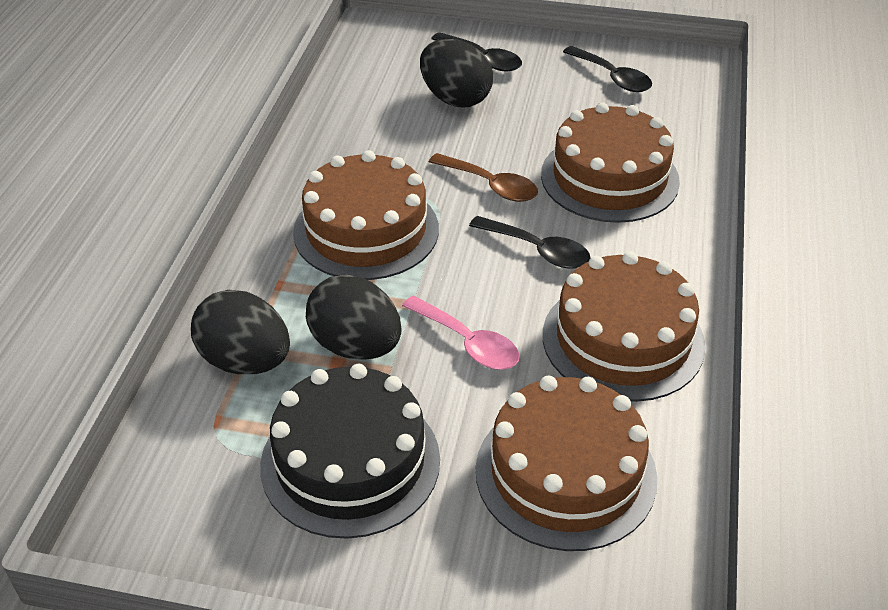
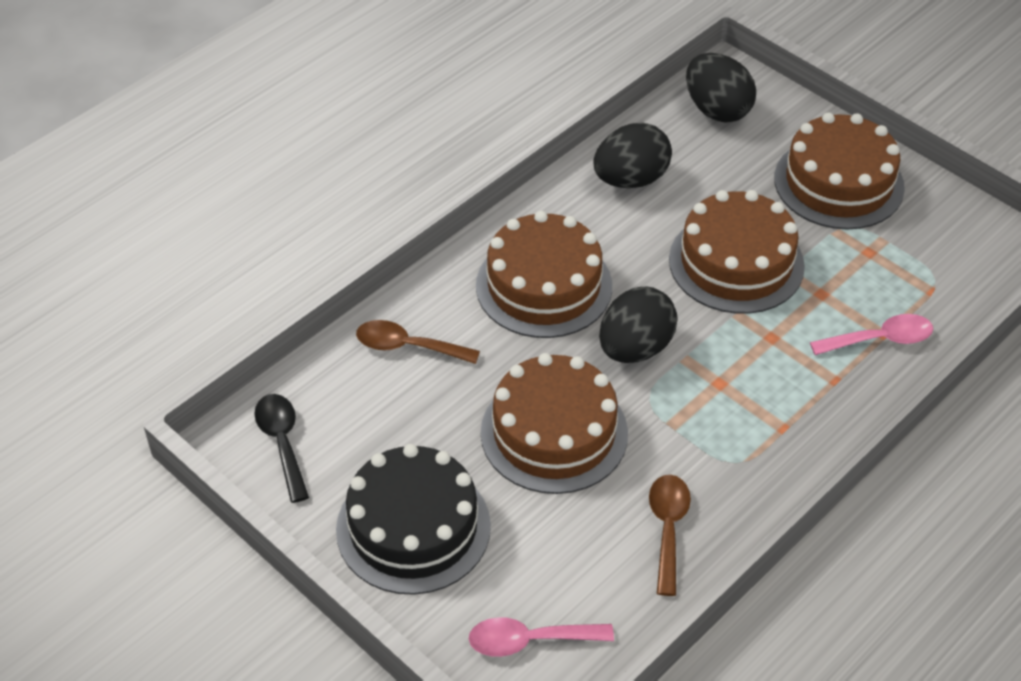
black spoon: 3 -> 1
brown spoon: 1 -> 2
pink spoon: 1 -> 2

